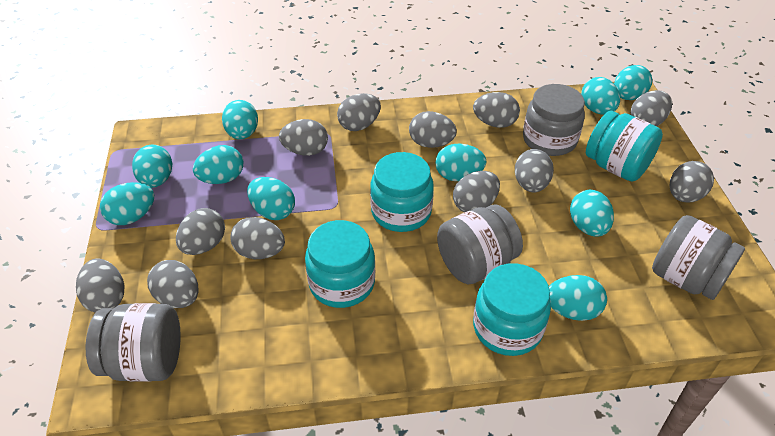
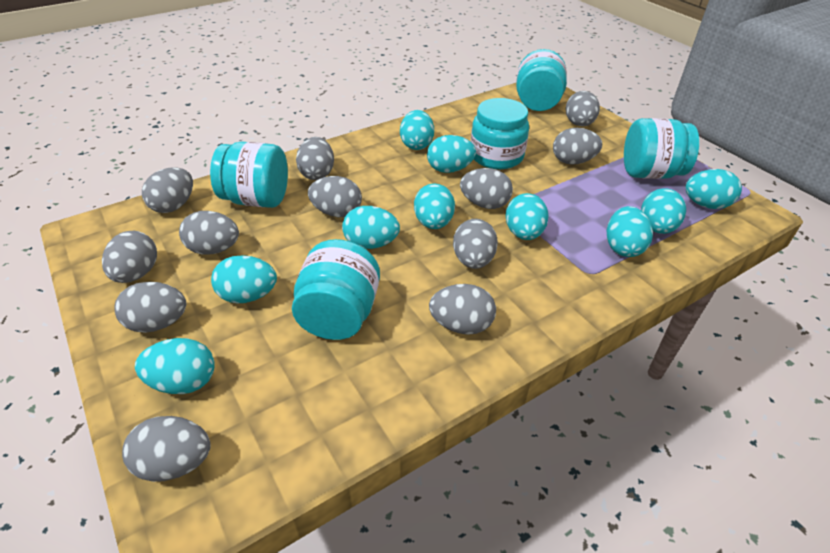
grey jar: 4 -> 0
turquoise jar: 4 -> 5

